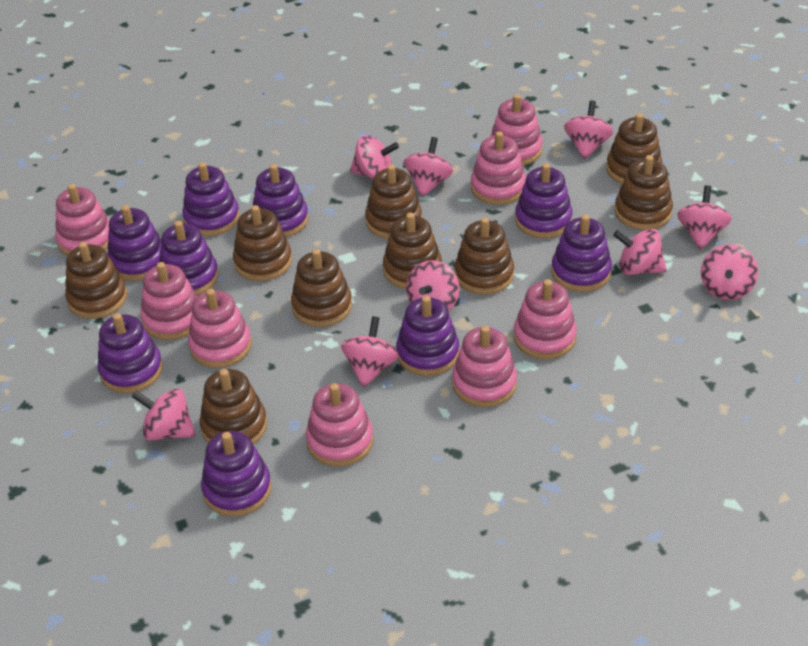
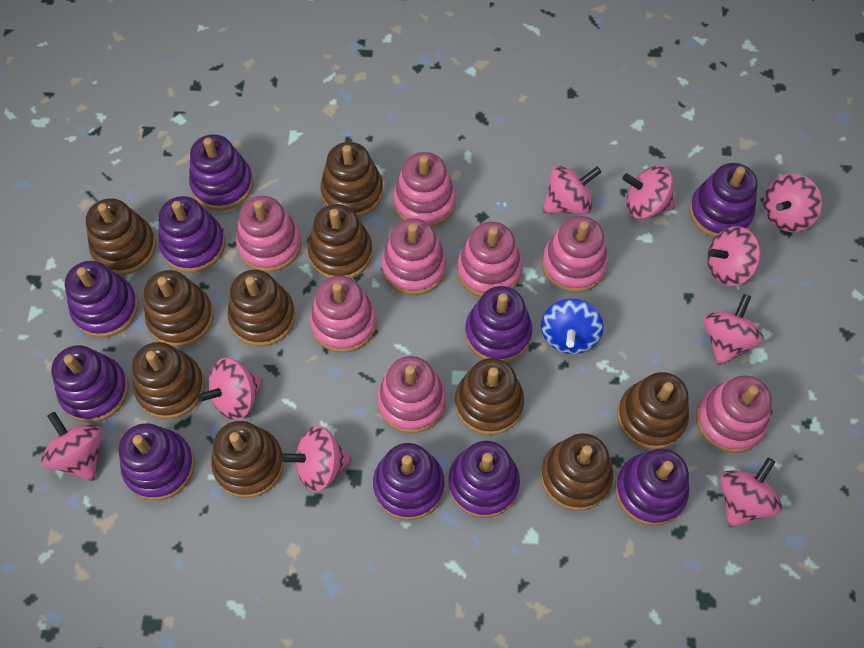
blue spinning top: 0 -> 1
brown stacking toy: 9 -> 10
purple stacking toy: 9 -> 10

